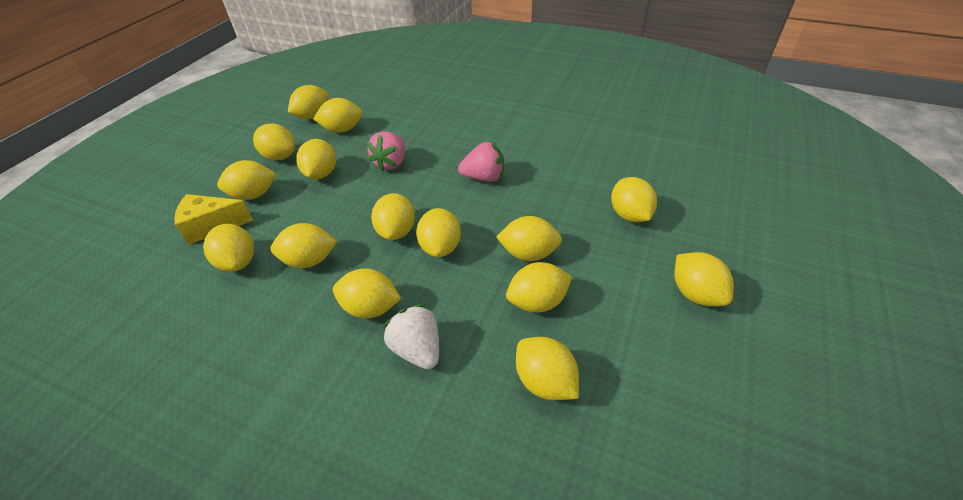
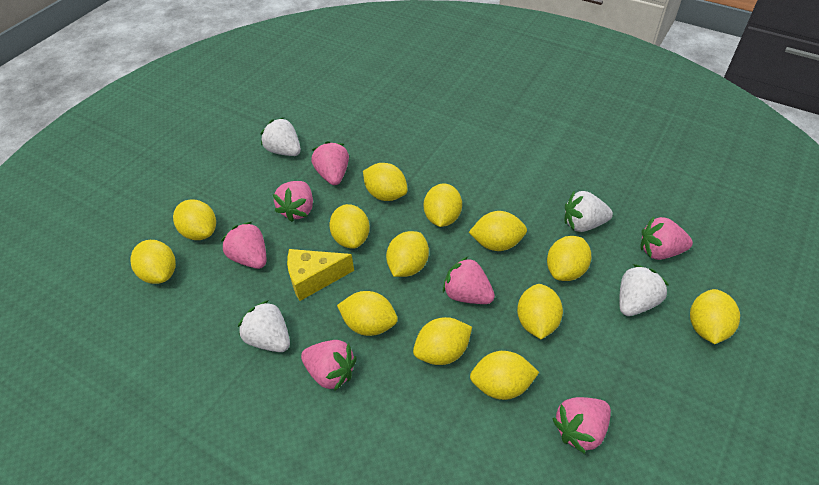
pink strawberry: 2 -> 7
white strawberry: 1 -> 4
yellow lemon: 15 -> 13

